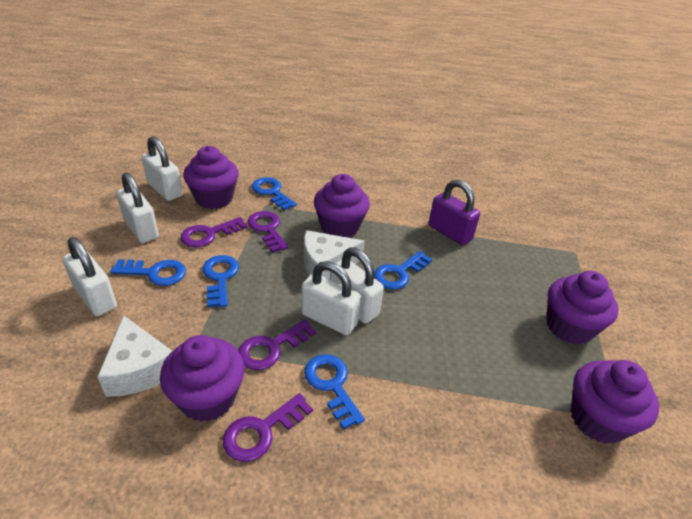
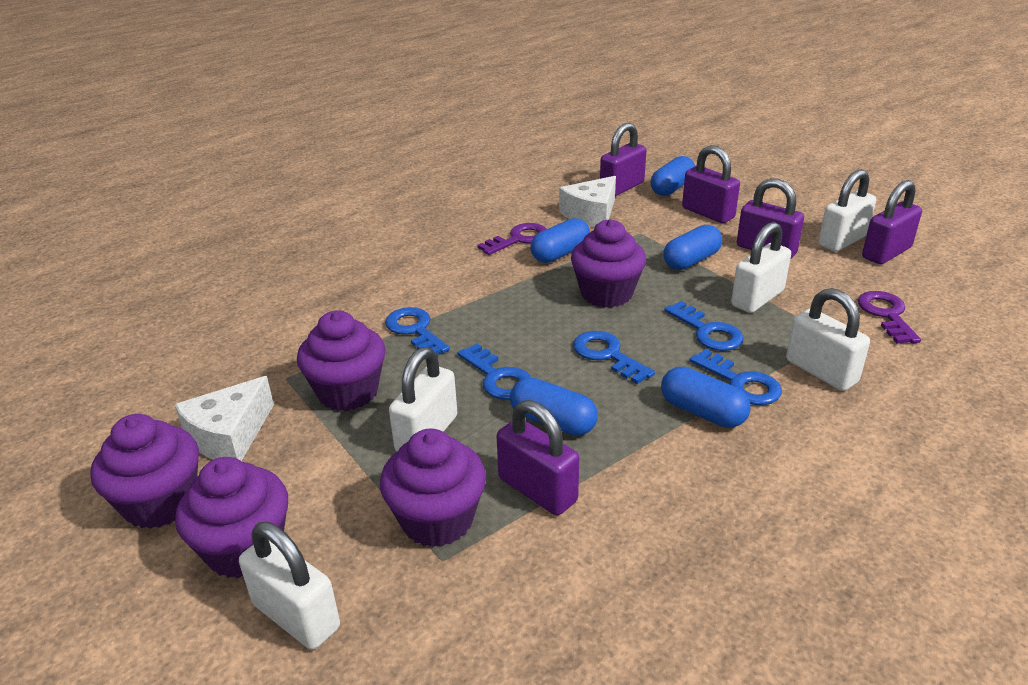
blue capsule: 0 -> 5
purple key: 4 -> 2
purple padlock: 1 -> 5

